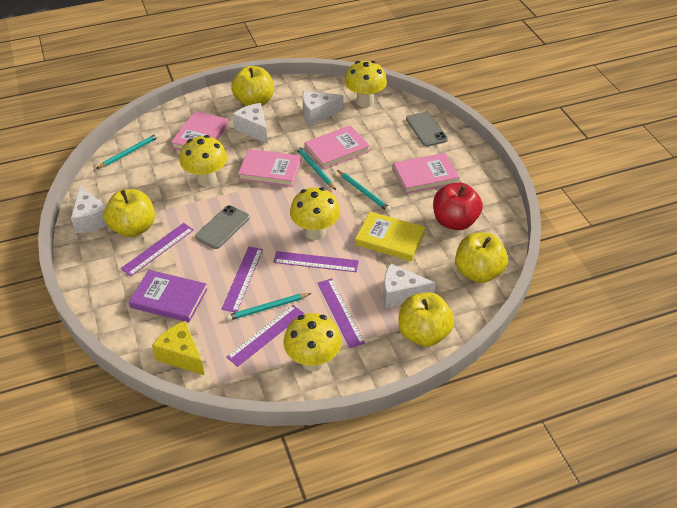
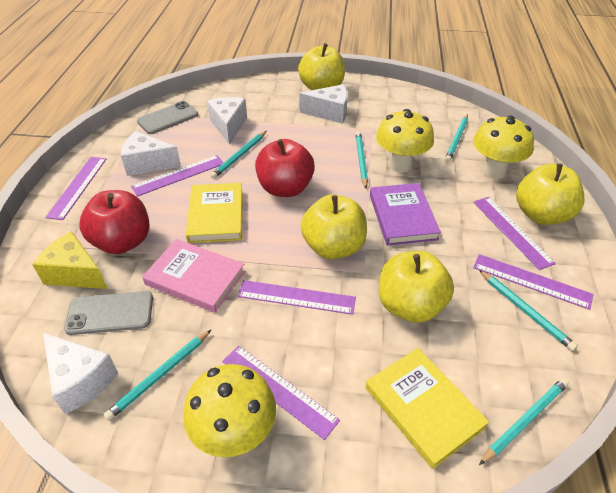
pink book: 4 -> 1
purple ruler: 5 -> 6
red apple: 1 -> 2
turquoise pencil: 4 -> 6
yellow book: 1 -> 2
yellow mushroom: 4 -> 3

